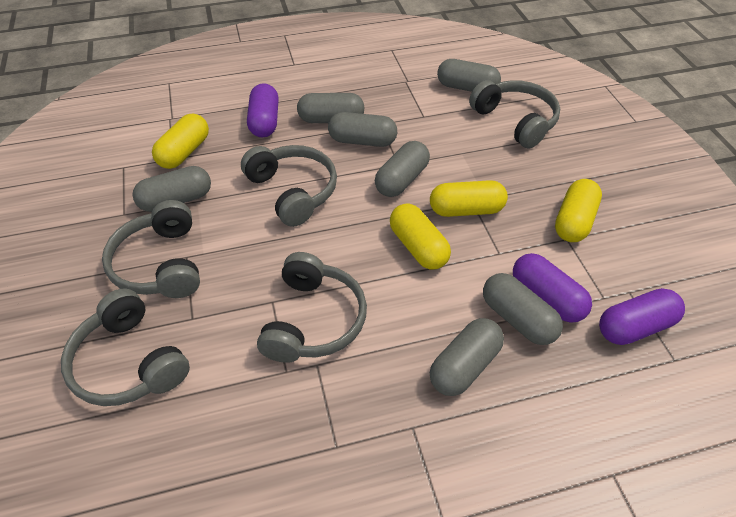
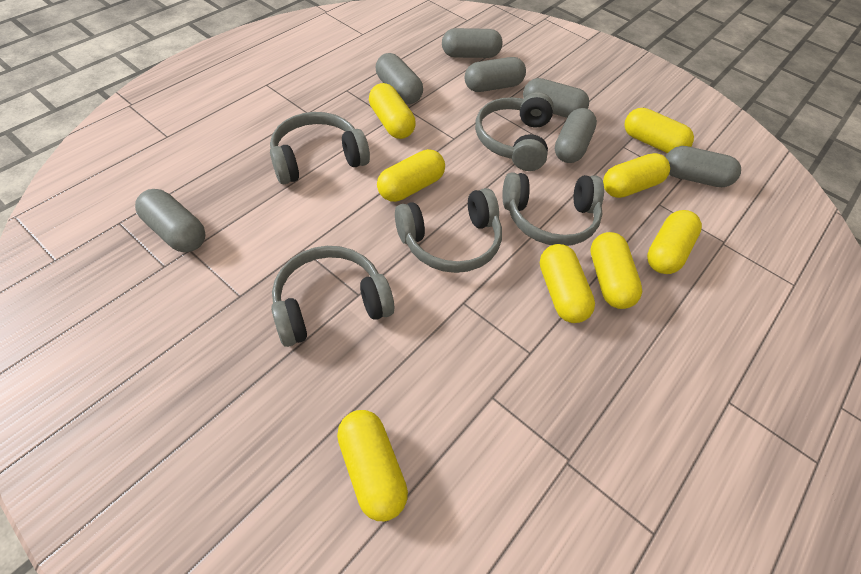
purple capsule: 3 -> 0
yellow capsule: 4 -> 8

